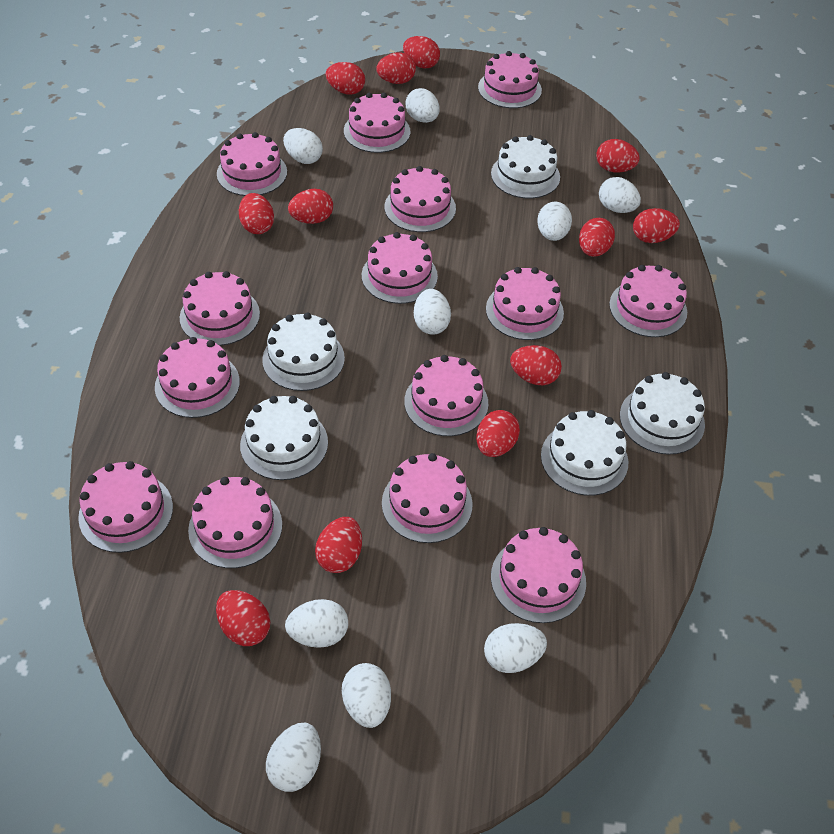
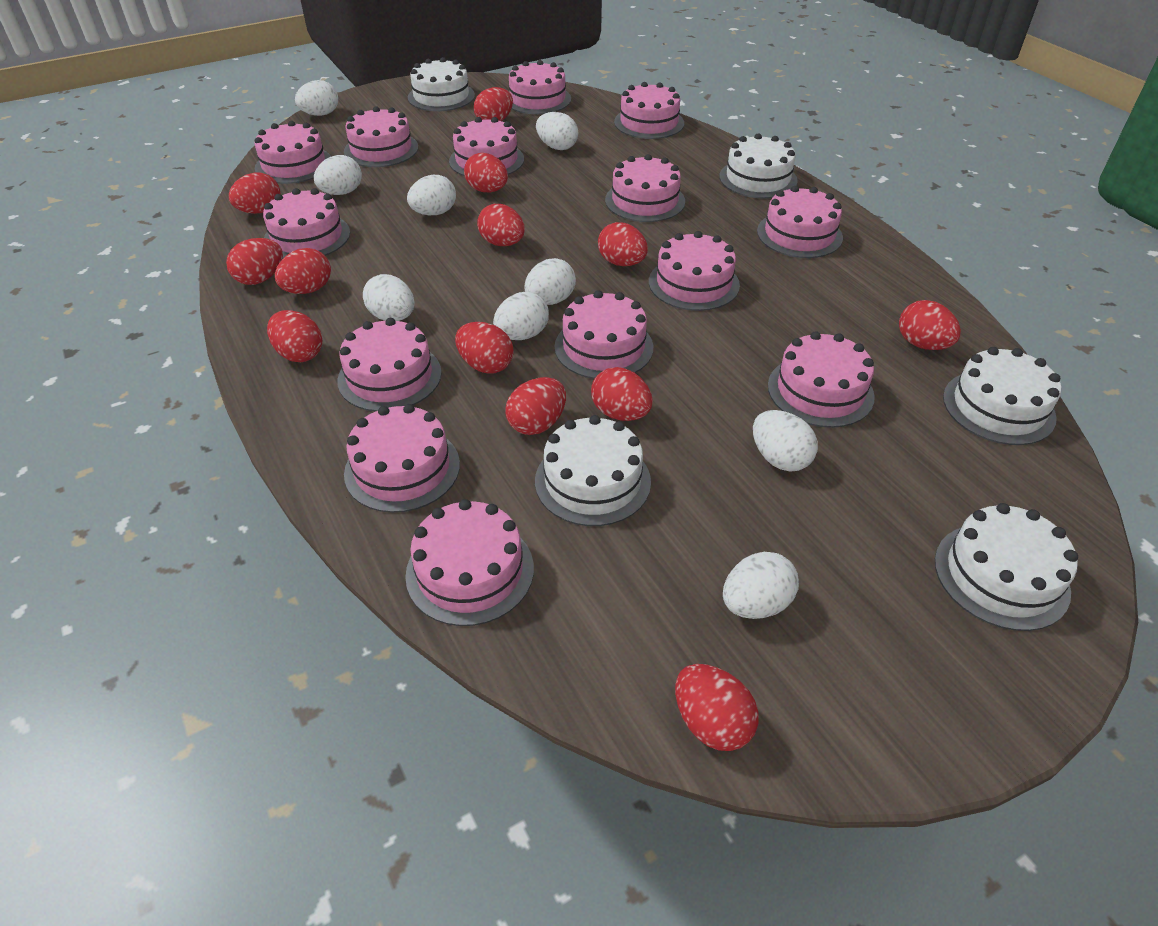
red egg: 12 -> 13

